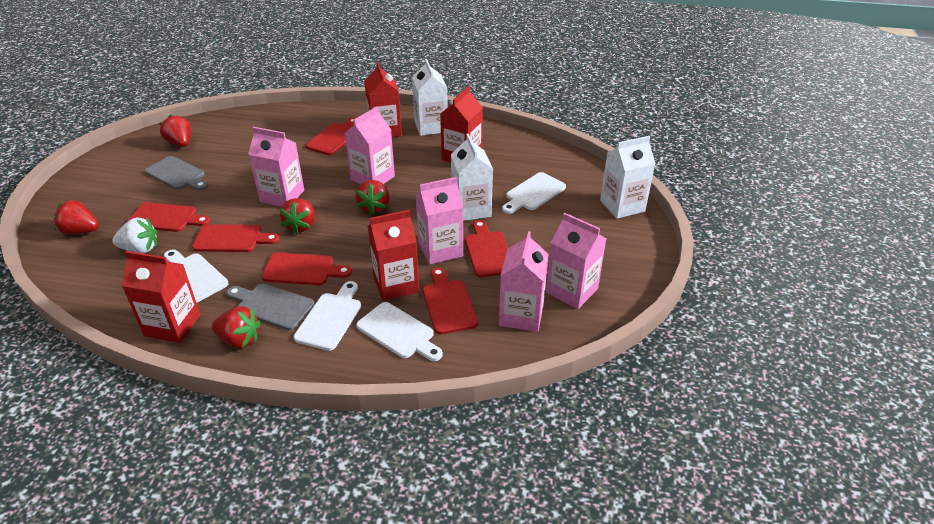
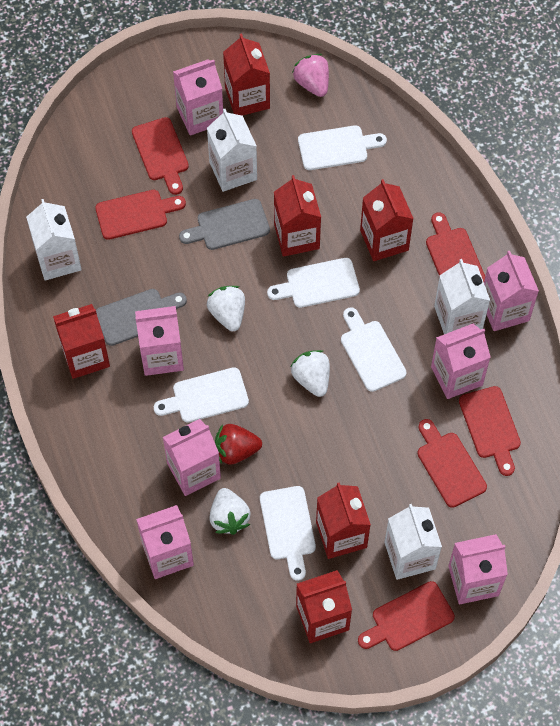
pink carton: 5 -> 7
pink strawberry: 0 -> 1
red carton: 4 -> 6
red strawberry: 5 -> 1
white carton: 3 -> 4
white cutting board: 4 -> 5
white strawberry: 1 -> 3

